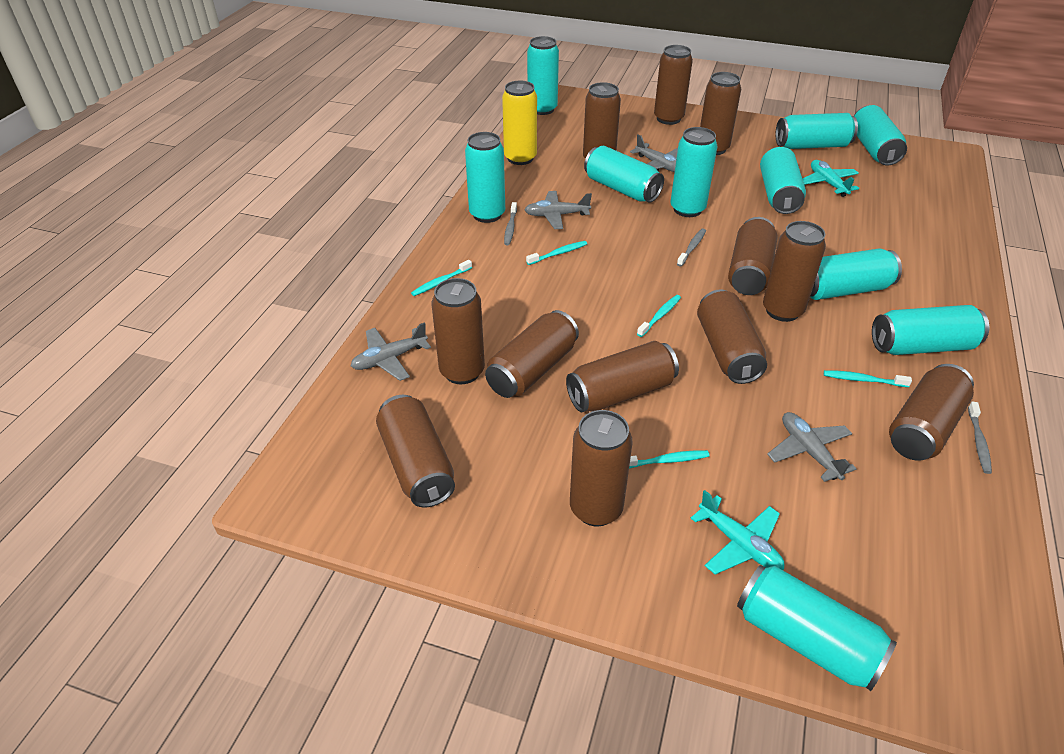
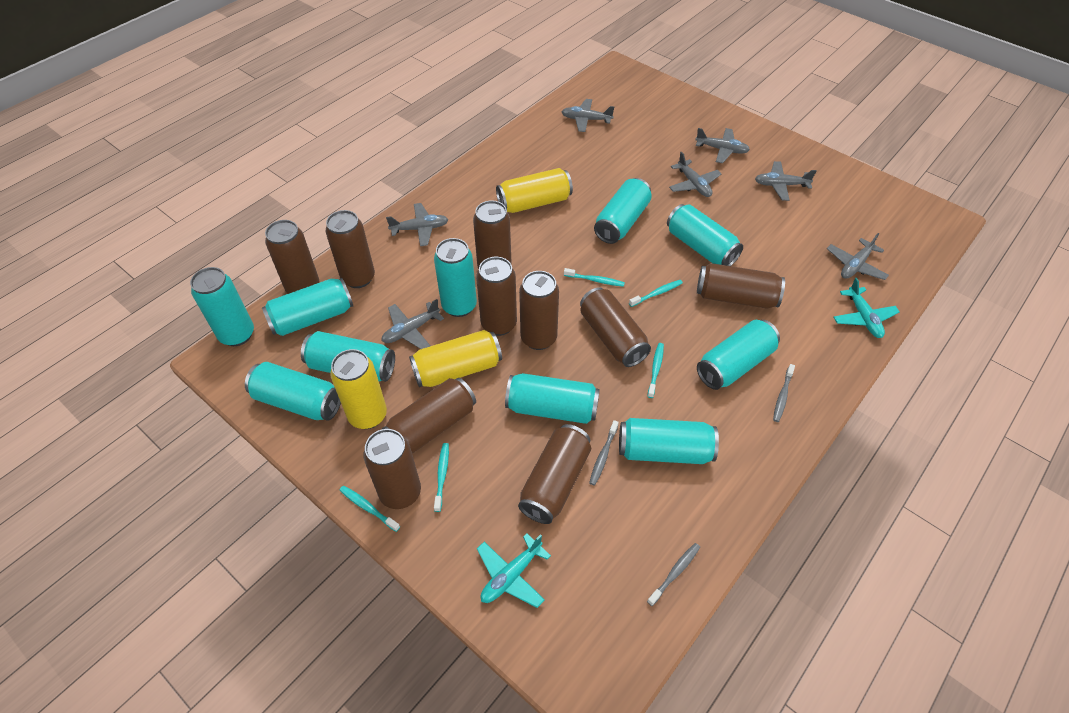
brown can: 12 -> 10
grey plane: 4 -> 7
yellow can: 1 -> 3

